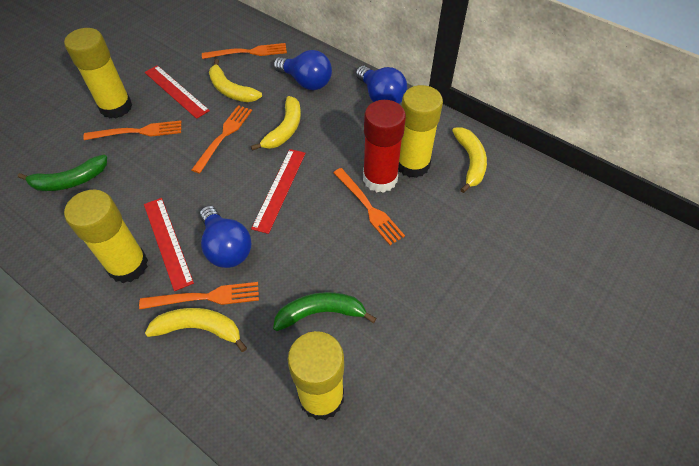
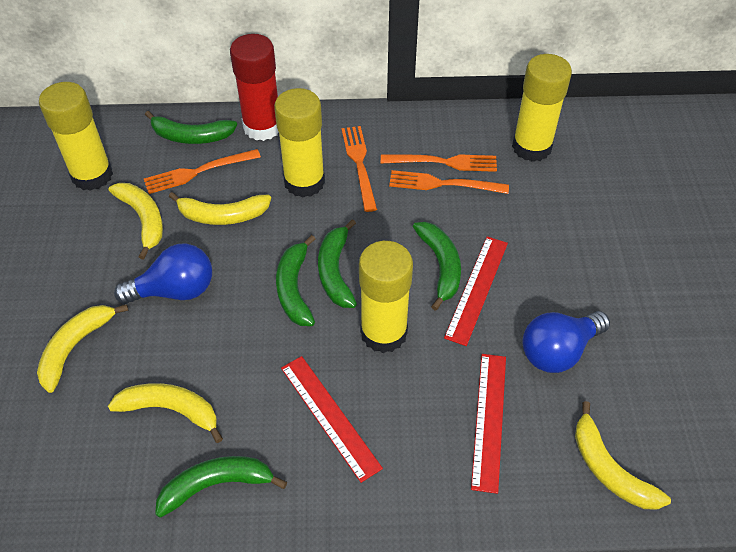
blue light bulb: 3 -> 2
green banana: 2 -> 5
orange fork: 5 -> 4
yellow banana: 4 -> 5

